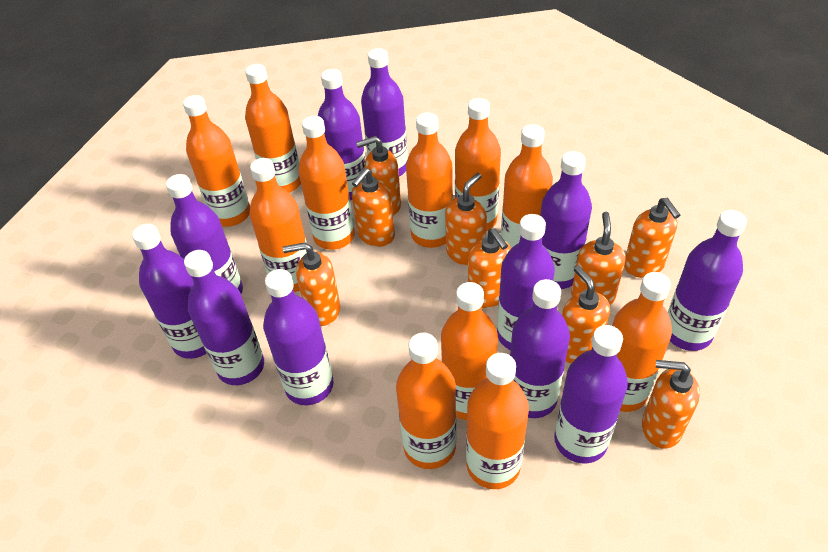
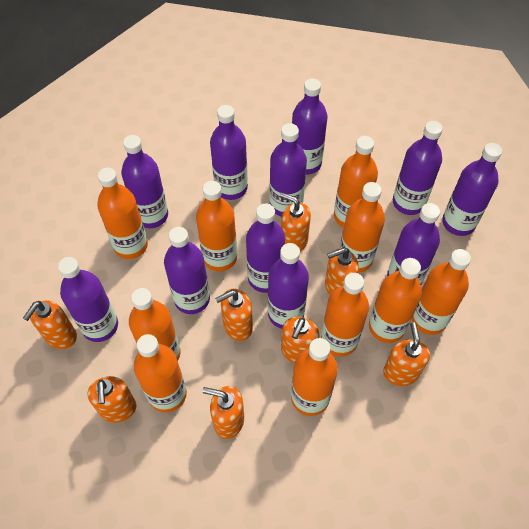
orange bottle: 11 -> 10
orange soap dispenser: 9 -> 8

